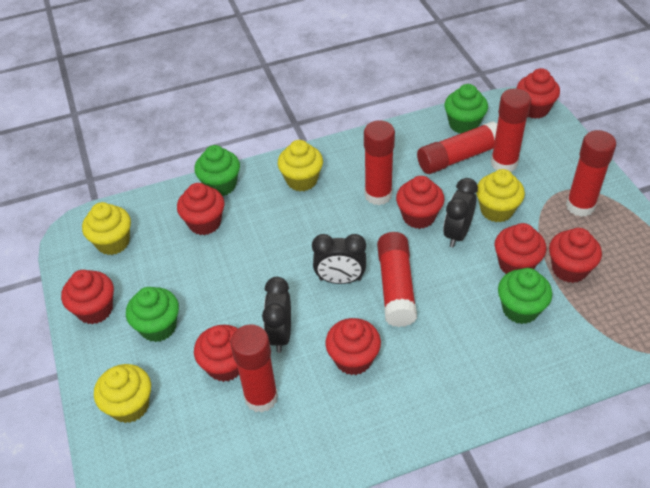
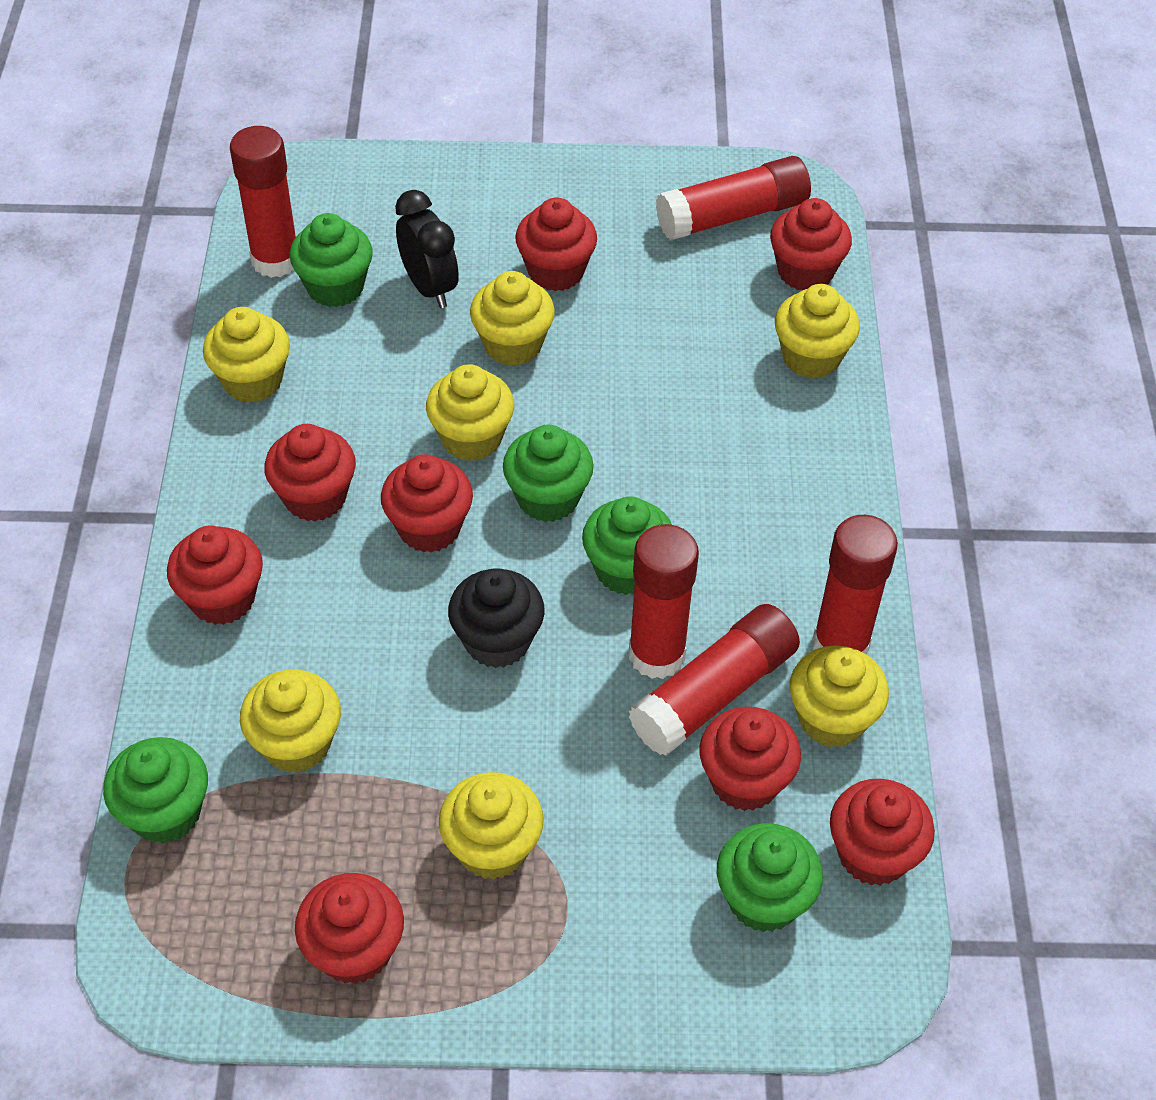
black clock: 3 -> 1
black cupcake: 0 -> 1
green cupcake: 4 -> 5
red glue stick: 6 -> 5
yellow cupcake: 4 -> 7

